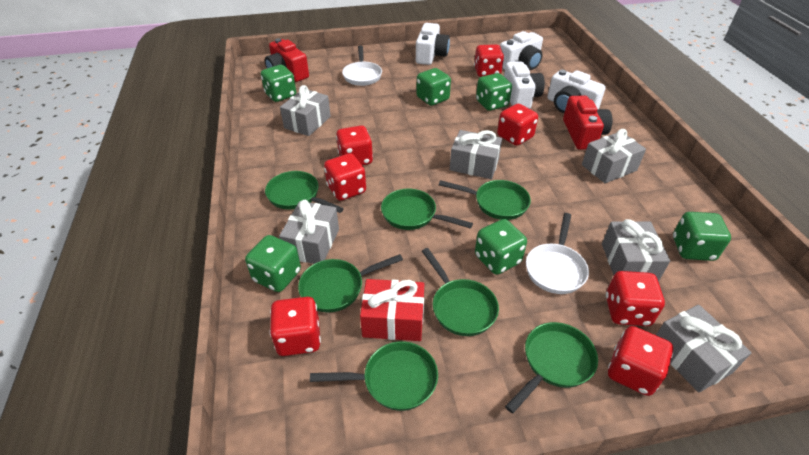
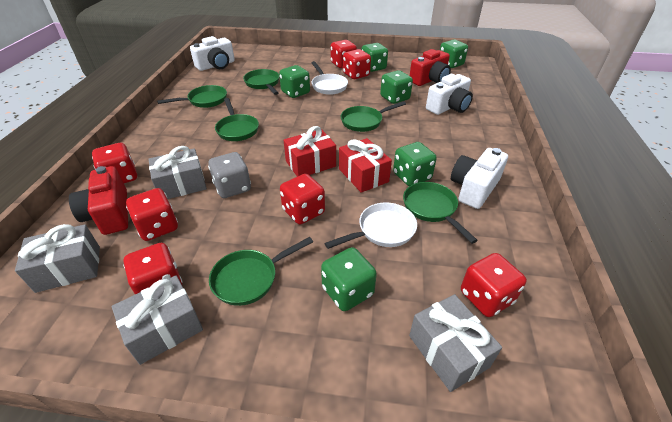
green pan: 7 -> 6
grey dice: 0 -> 1
grey gift: 6 -> 4
red gift: 1 -> 2
white camera: 4 -> 3

